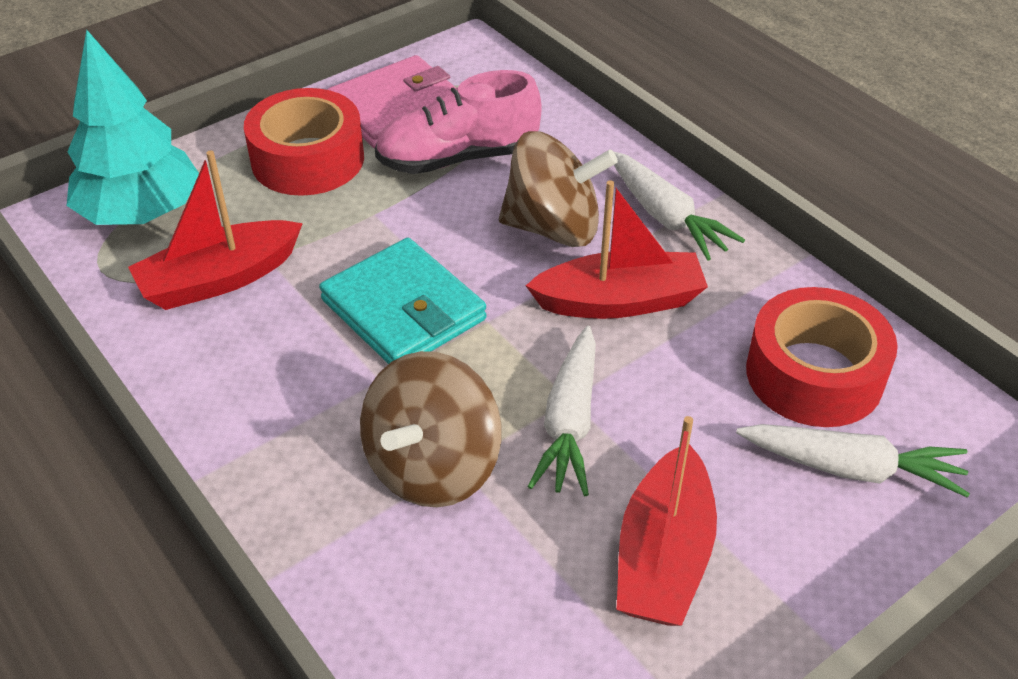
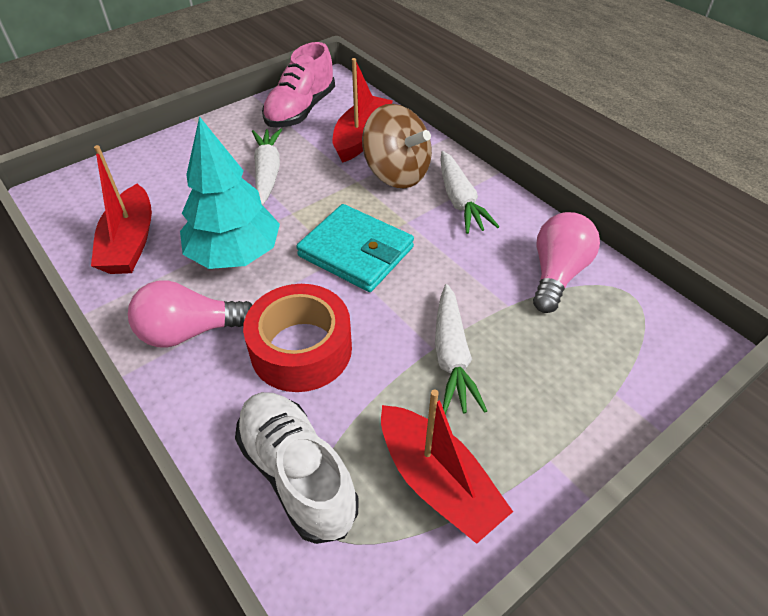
brown spinning top: 2 -> 1
pink light bulb: 0 -> 2
pink wallet: 1 -> 0
red tape: 2 -> 1
white shoe: 0 -> 1

